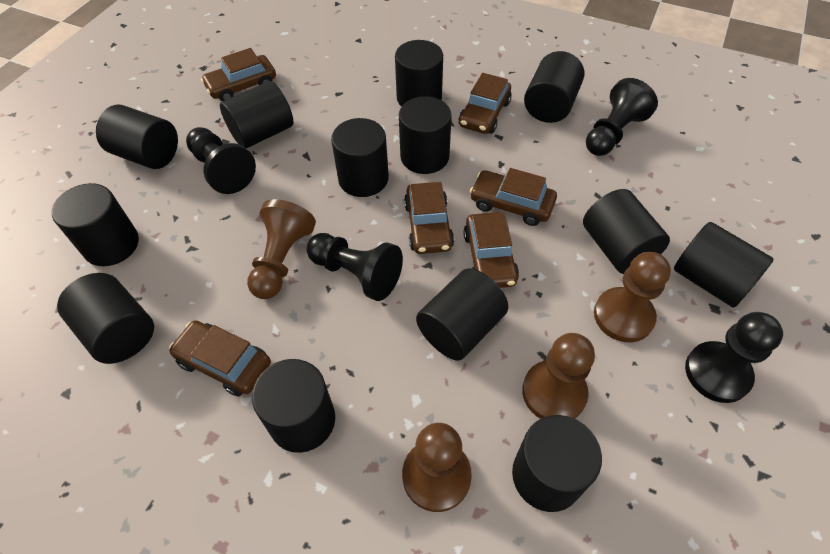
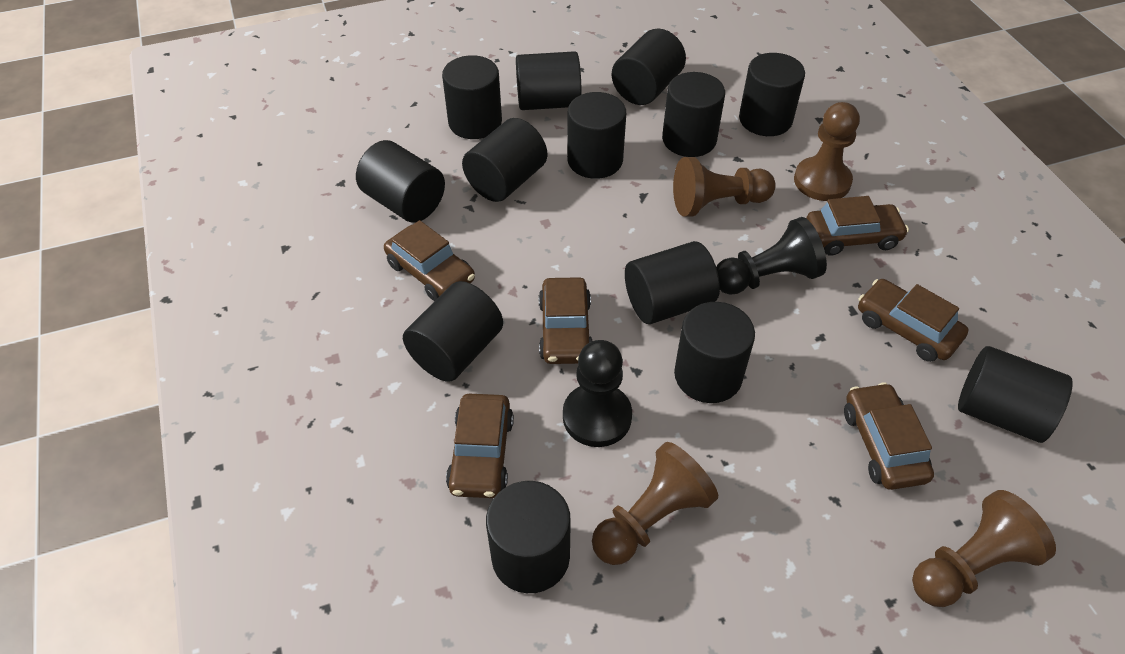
black pawn: 4 -> 2

